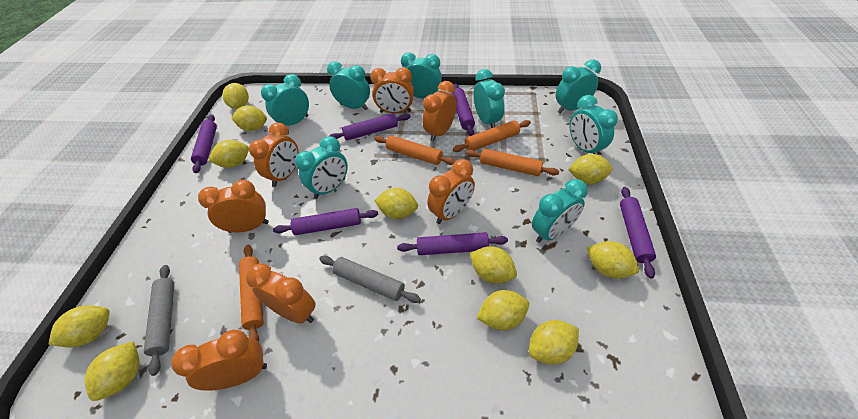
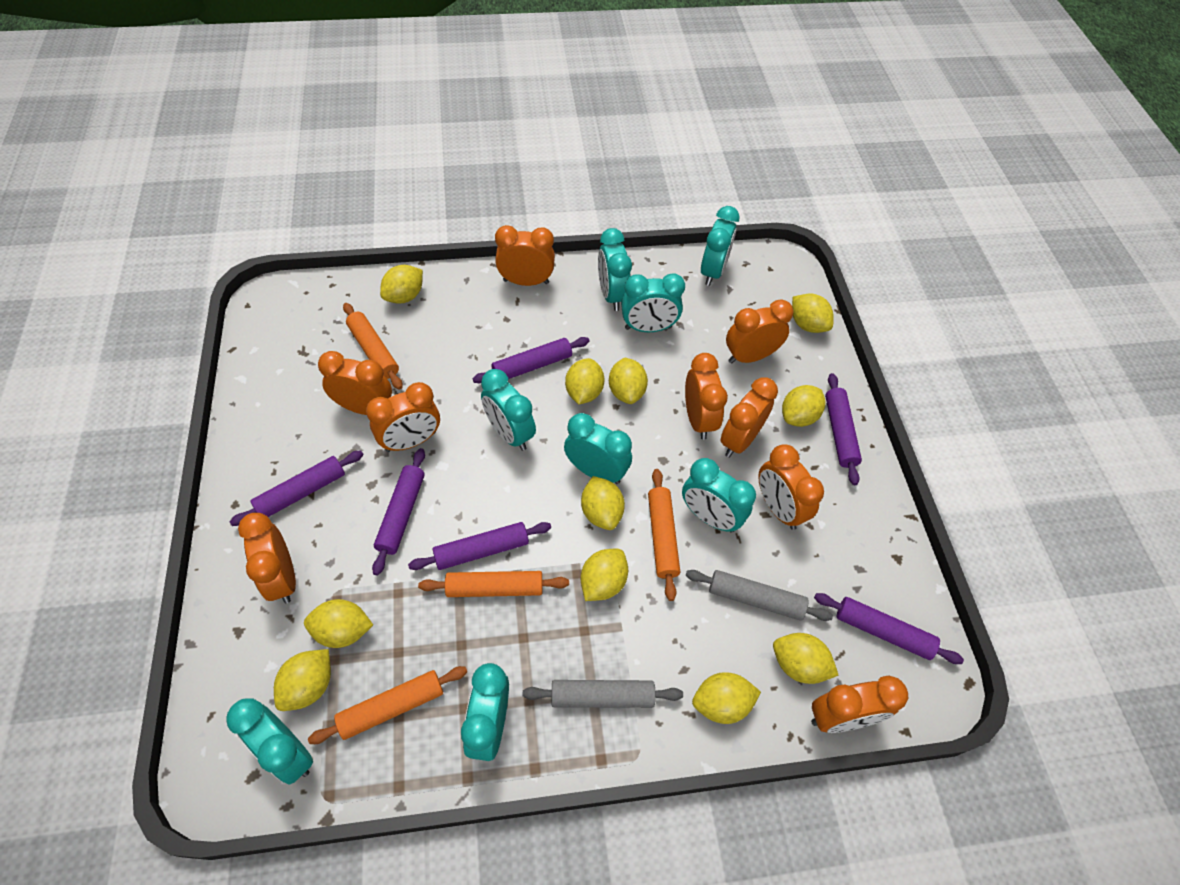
orange clock: 7 -> 9

